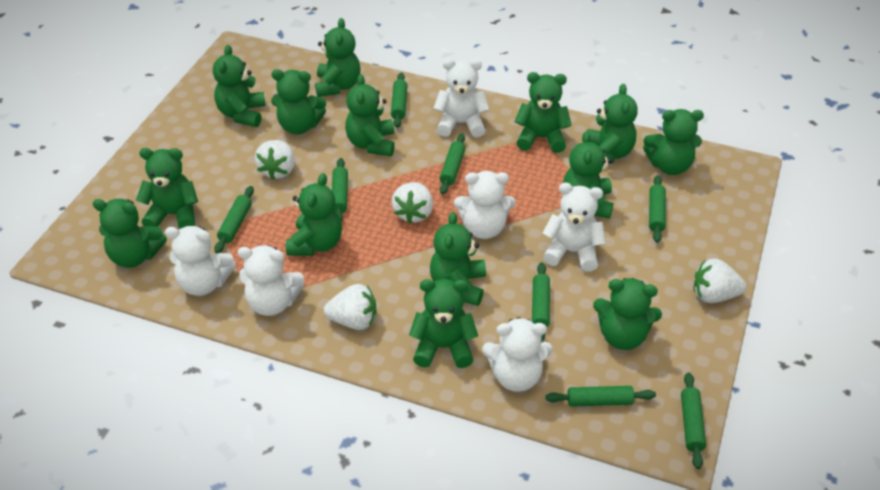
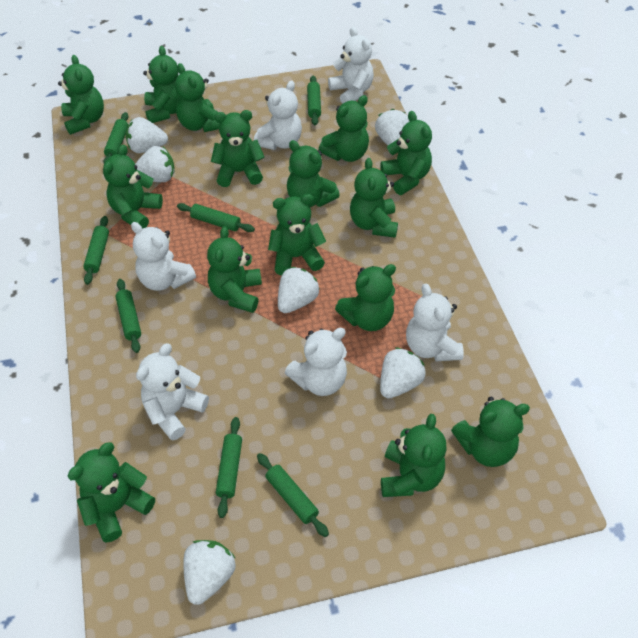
green rolling pin: 8 -> 7
green teddy bear: 14 -> 15
white strawberry: 4 -> 6

